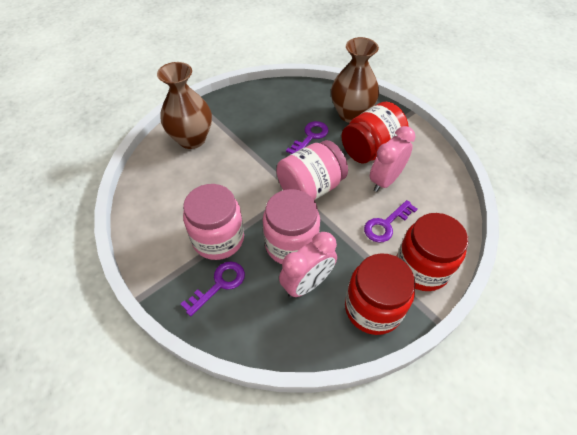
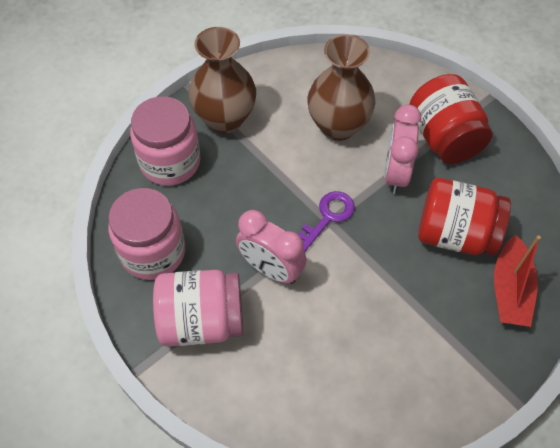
purple key: 3 -> 1
red boat: 0 -> 1
red jar: 3 -> 2

